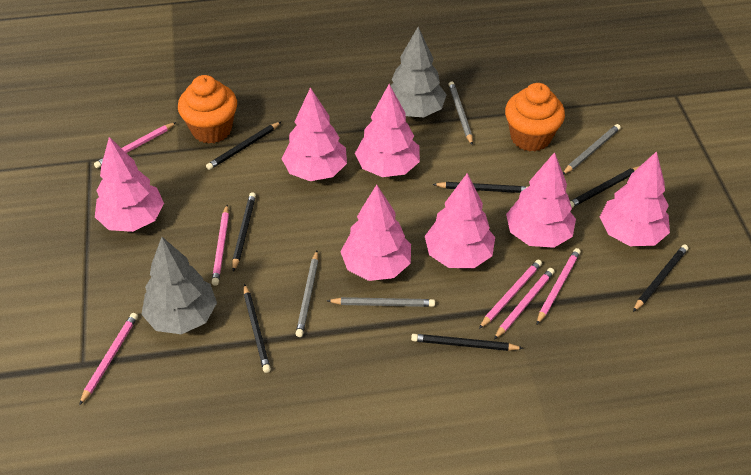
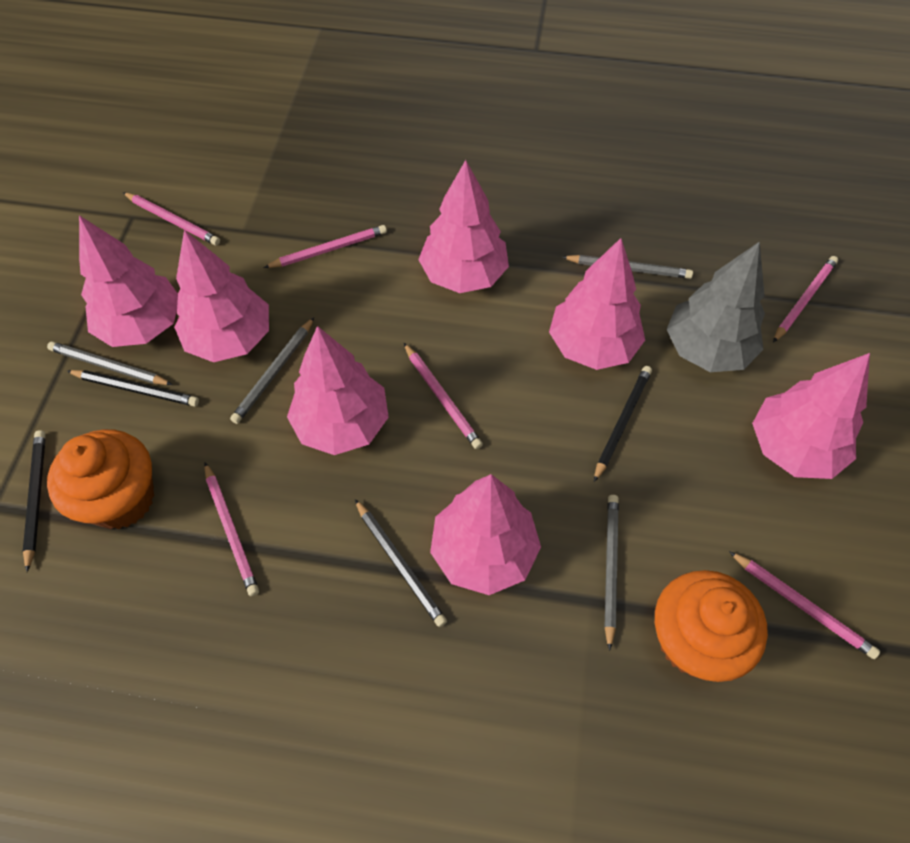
black pencil: 7 -> 4
grey tree: 2 -> 1

